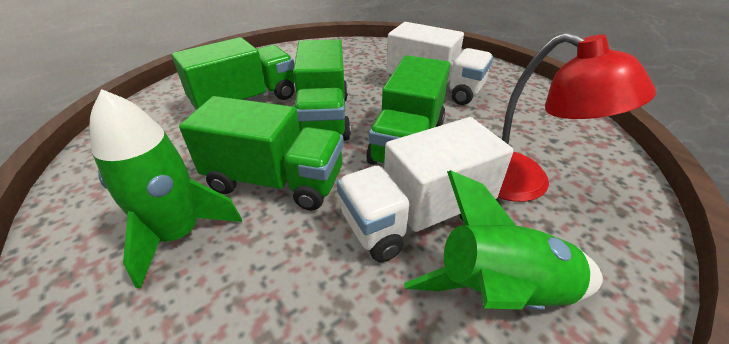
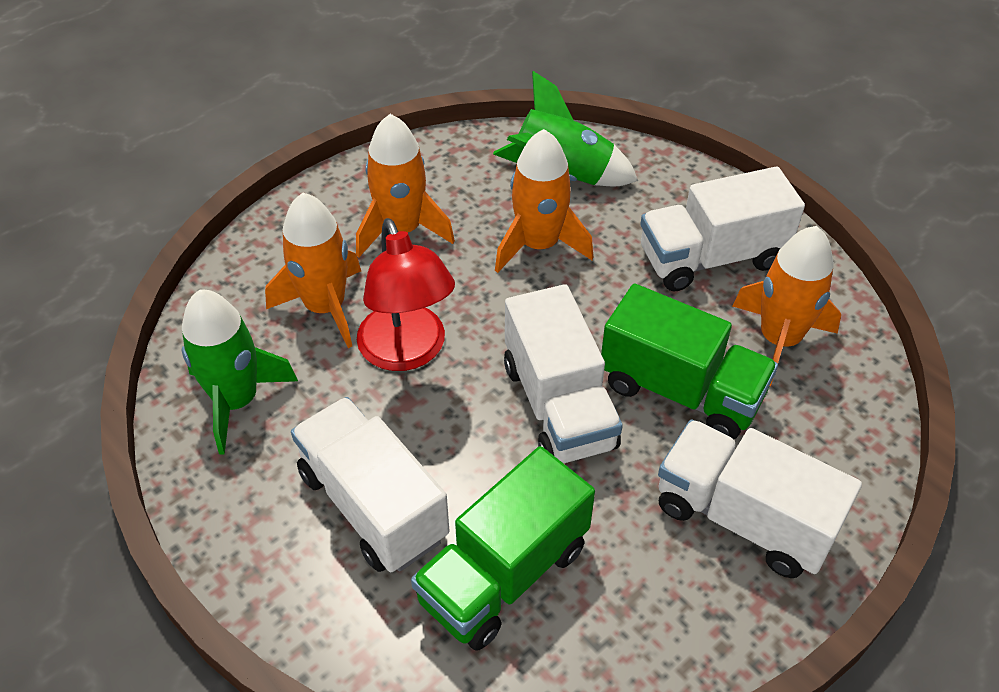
green truck: 4 -> 2
orange rocket: 0 -> 4
white truck: 2 -> 4

